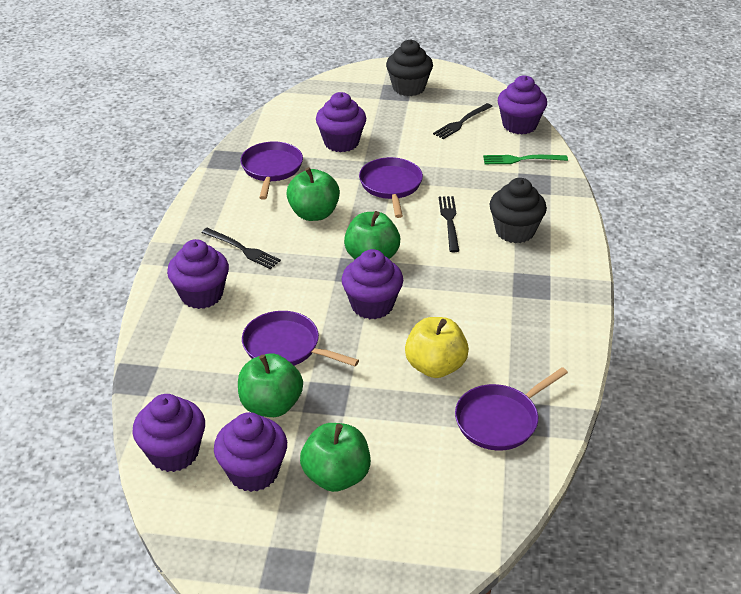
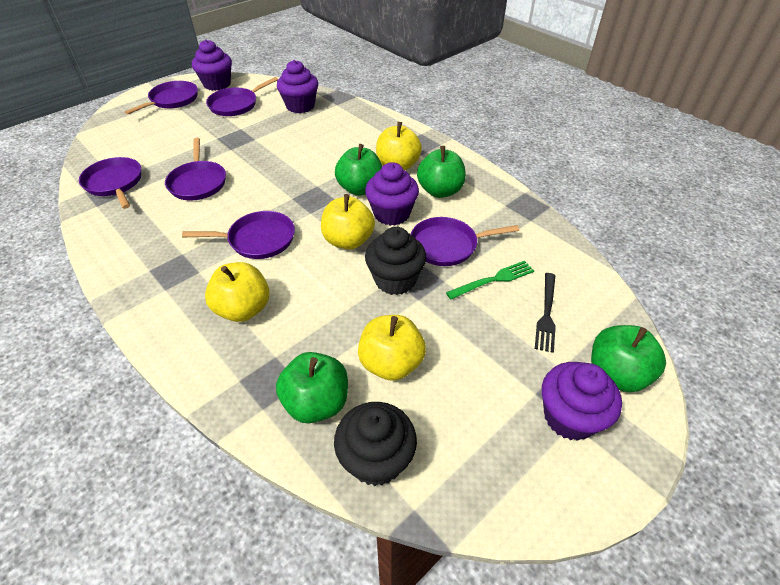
black fork: 3 -> 1
purple cupcake: 6 -> 4
purple pan: 4 -> 6
yellow apple: 1 -> 4

